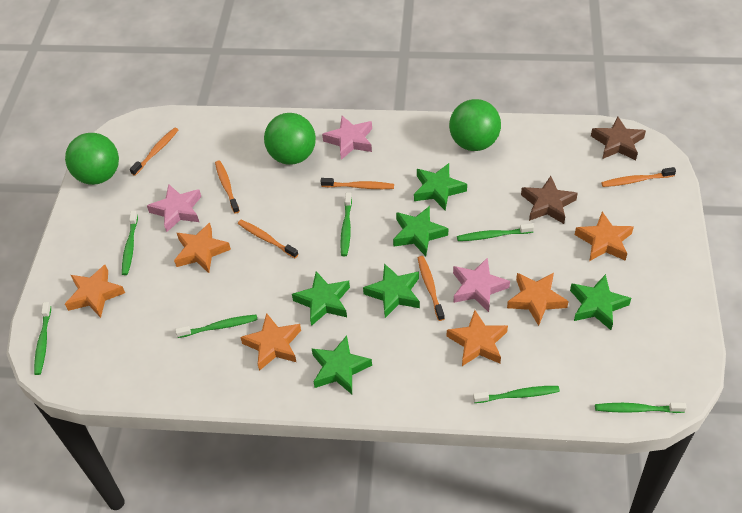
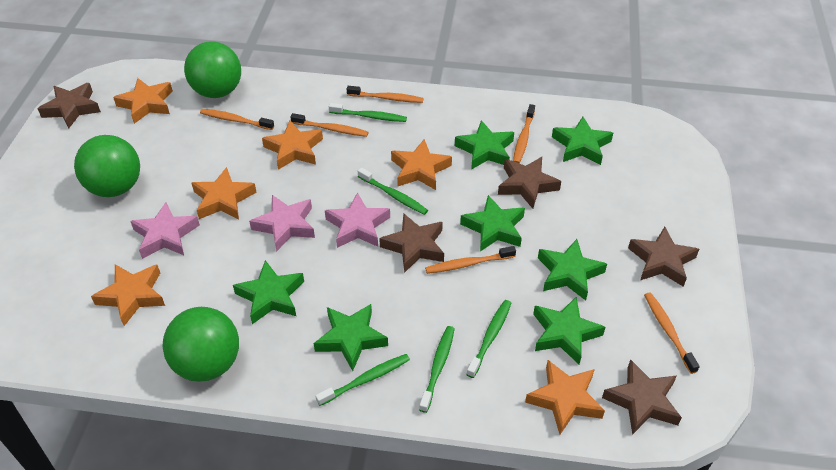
brown star: 2 -> 5
green star: 6 -> 7
green toothbrush: 7 -> 5

